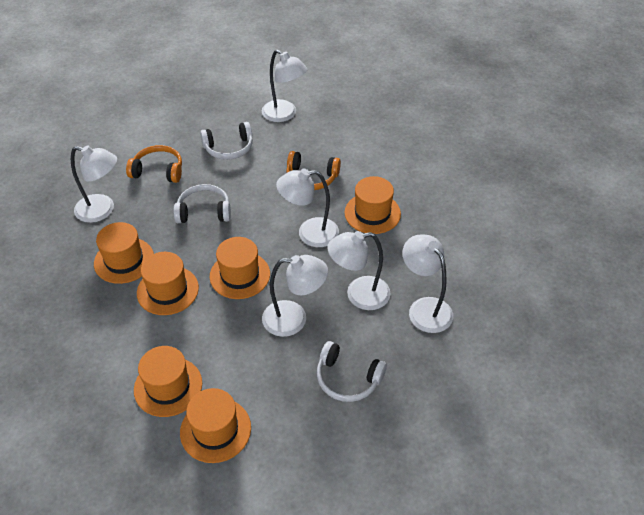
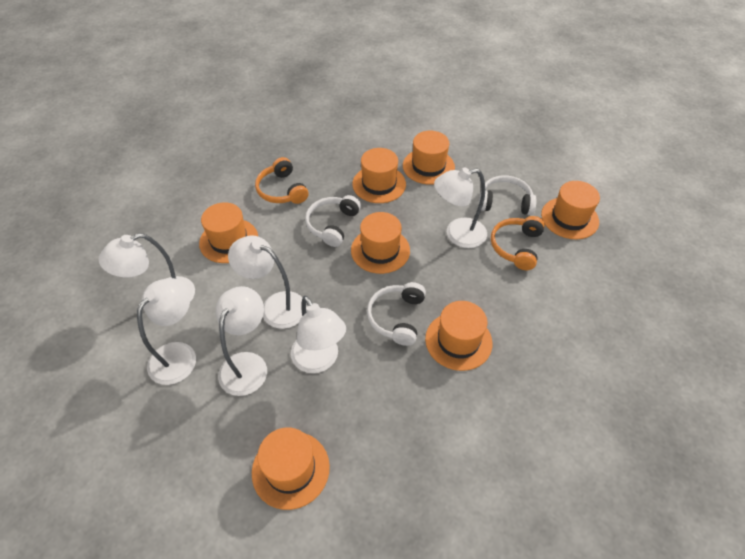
orange hat: 6 -> 7

